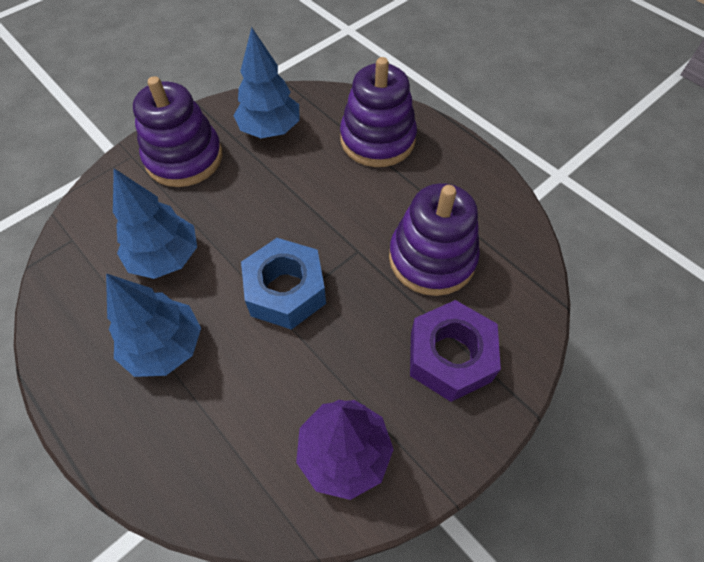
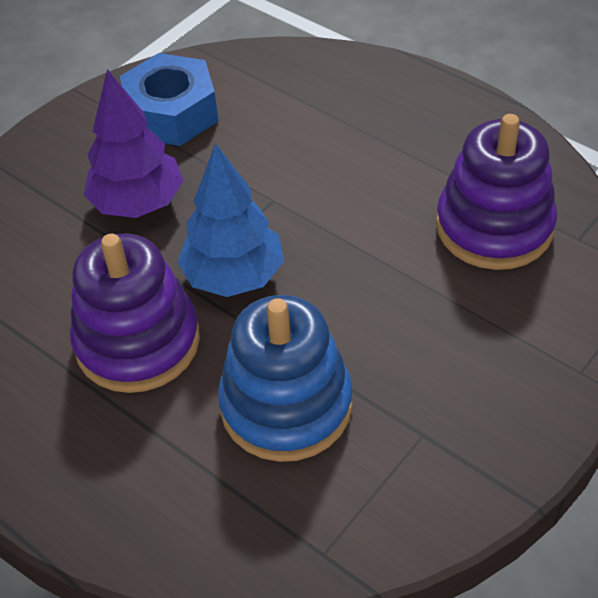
blue stacking toy: 0 -> 1
blue tree: 3 -> 1
purple nut: 1 -> 0
purple stacking toy: 3 -> 2

